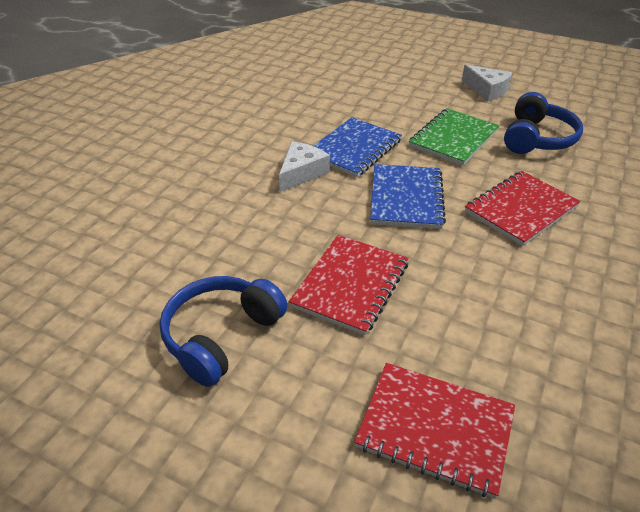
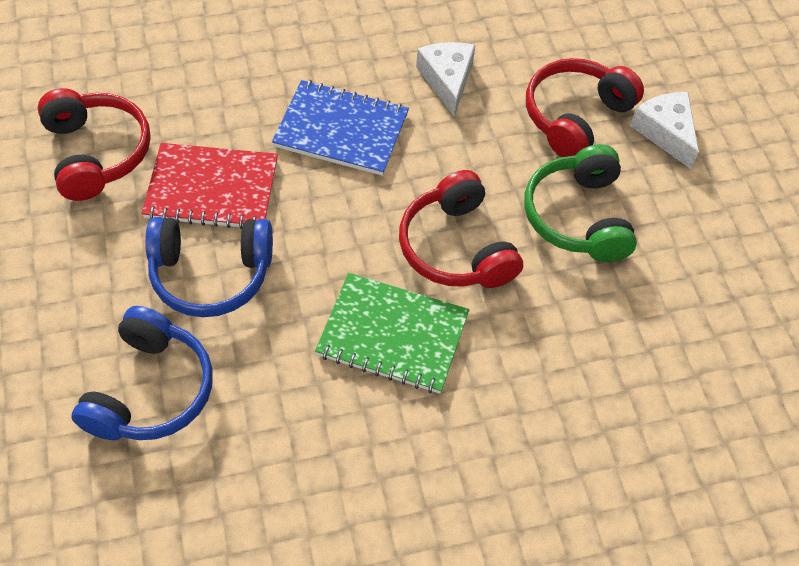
blue notebook: 2 -> 1
green headphones: 0 -> 1
red headphones: 0 -> 3
red notebook: 3 -> 1

